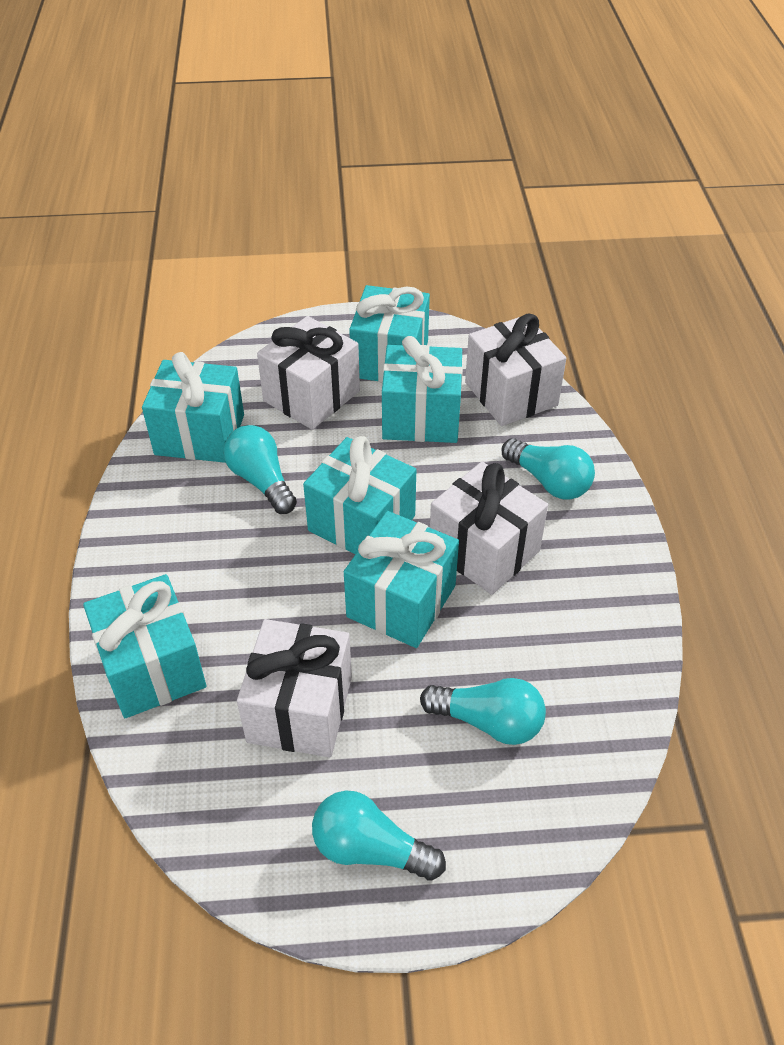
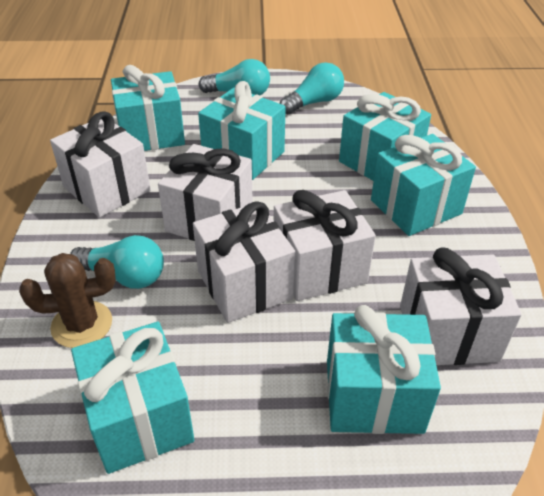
brown cactus: 0 -> 1
turquoise light bulb: 4 -> 3
white gift: 4 -> 5

